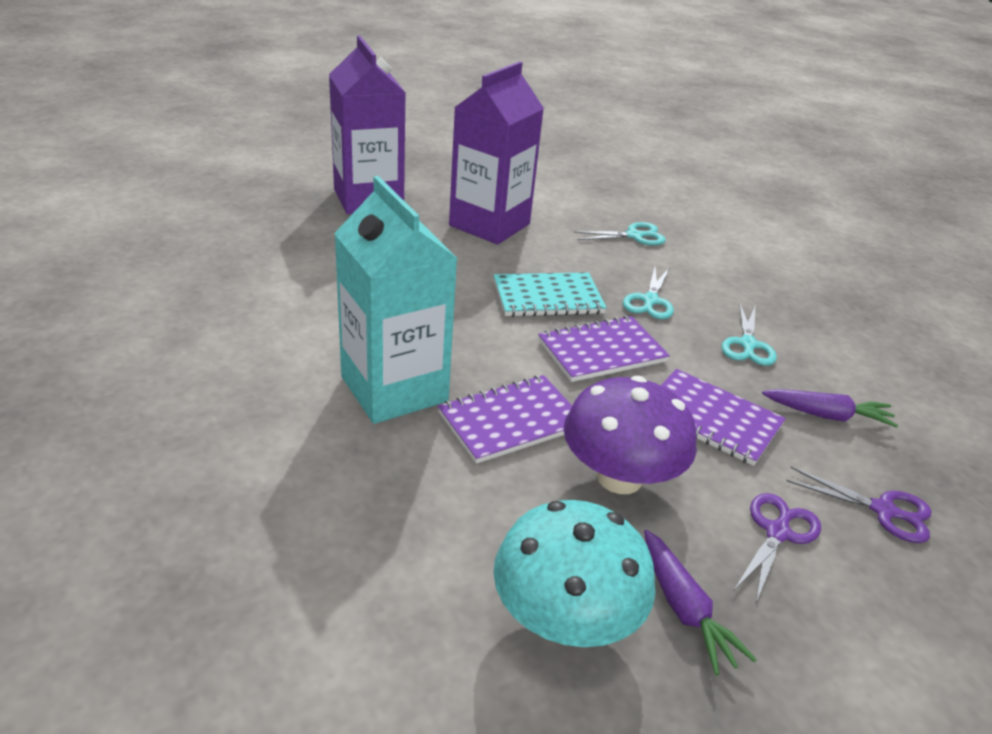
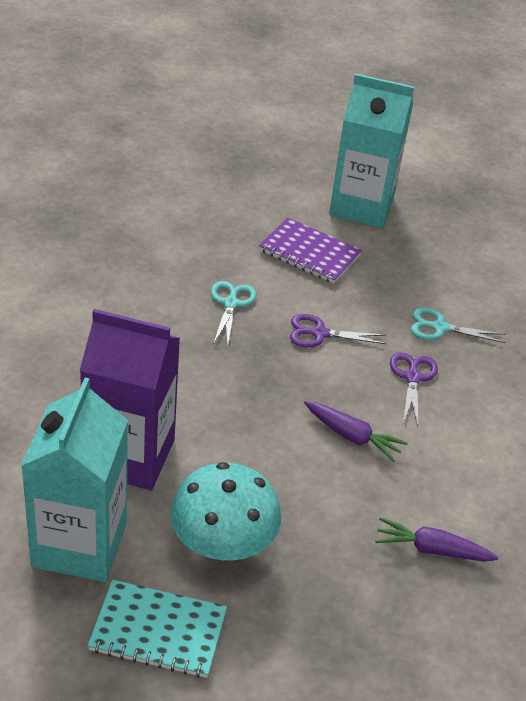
purple carton: 2 -> 1
purple mushroom: 1 -> 0
purple notebook: 3 -> 1
turquoise carton: 1 -> 2
turquoise scissors: 3 -> 2

